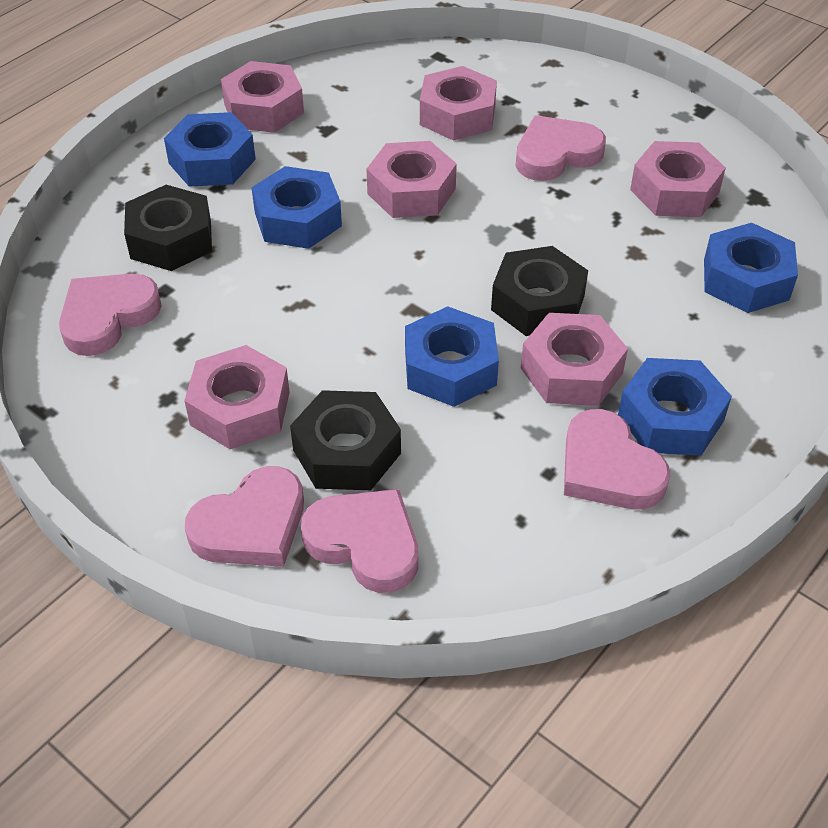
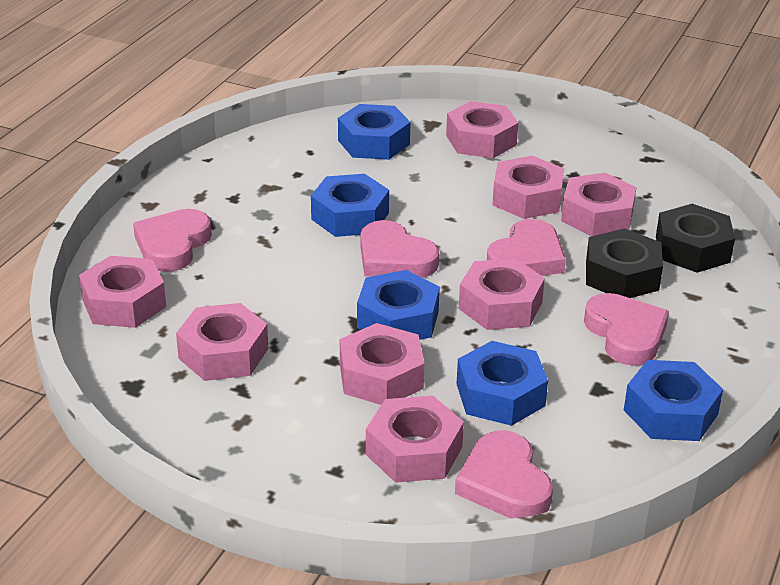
black nut: 3 -> 2
pink nut: 6 -> 8

